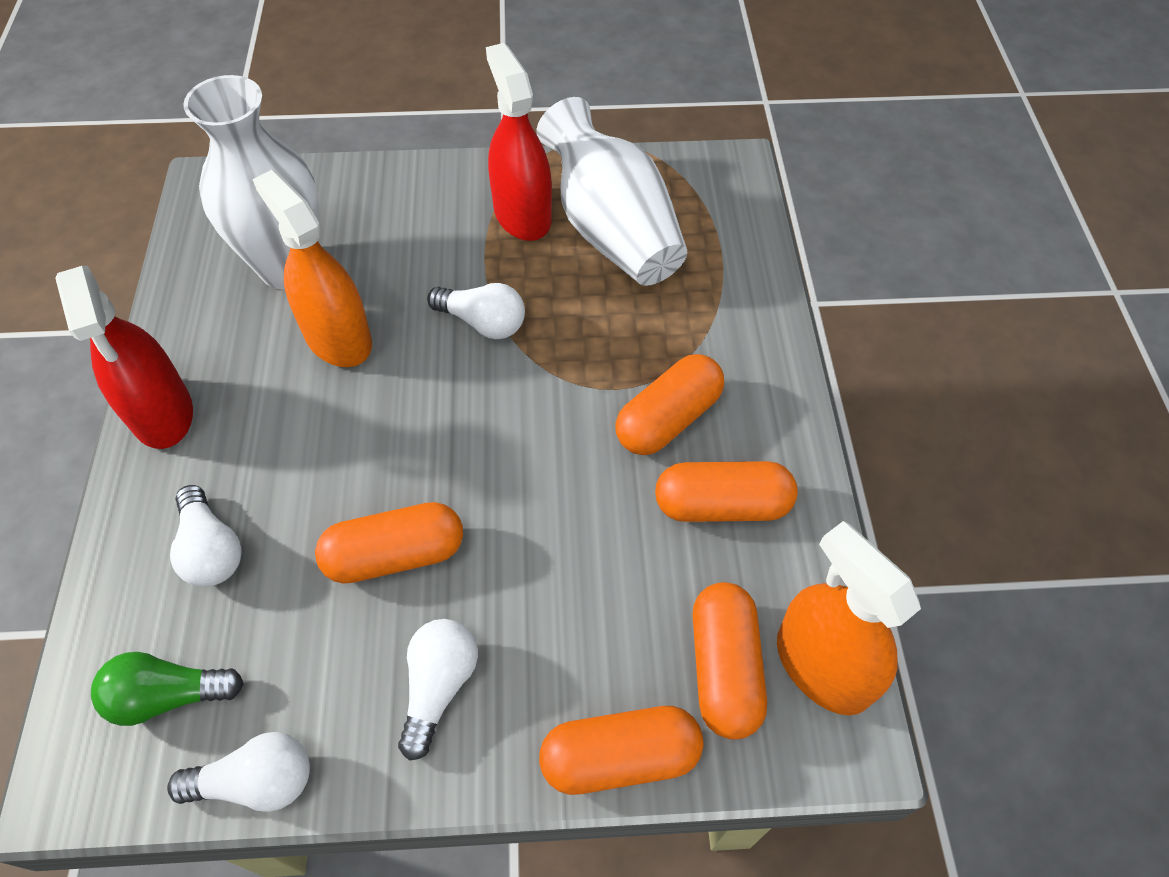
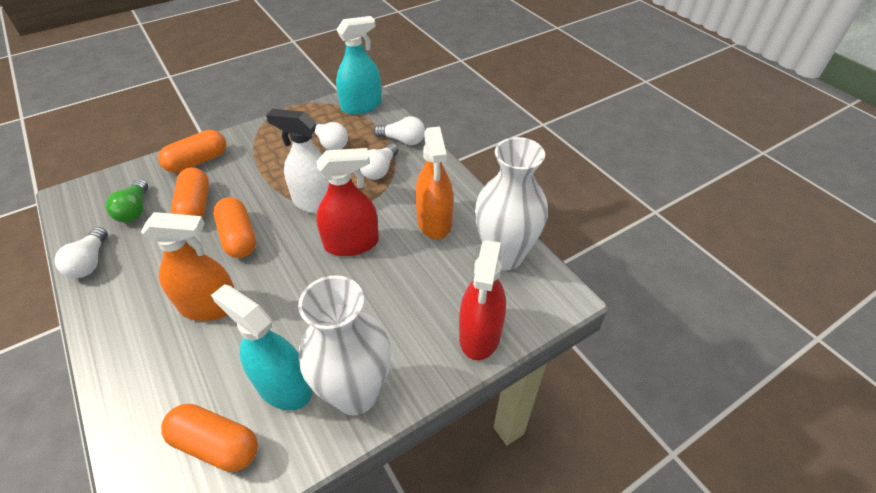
orange capsule: 5 -> 4
turquoise spray bottle: 0 -> 2
white spray bottle: 0 -> 1

